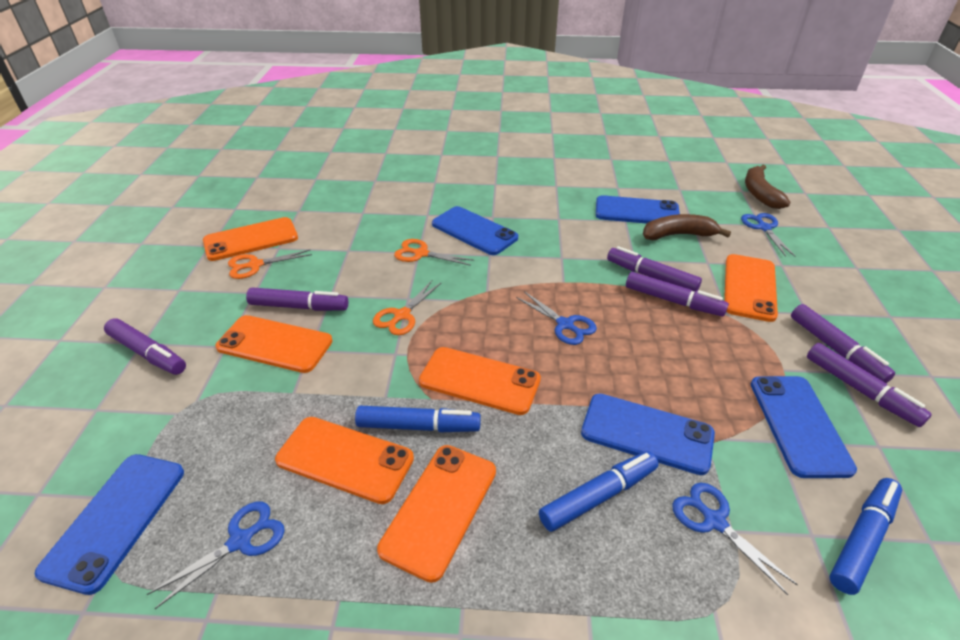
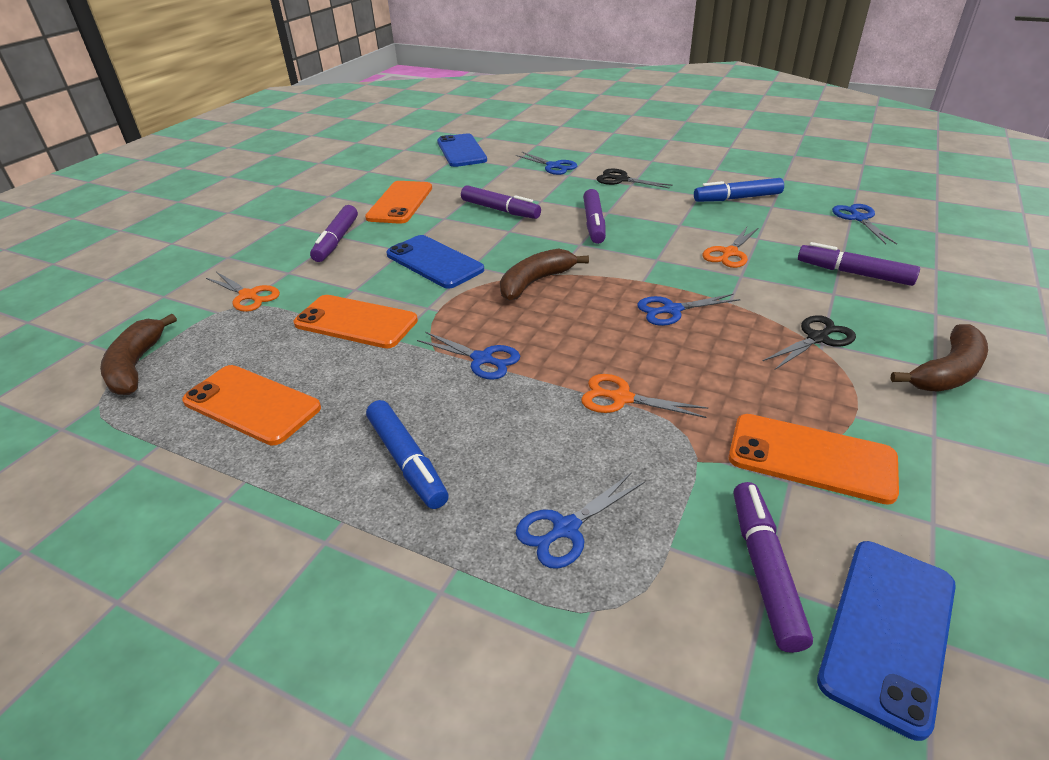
black scissors: 0 -> 2
blue marker: 3 -> 2
blue phone: 5 -> 3
blue scissors: 4 -> 5
brown banana: 2 -> 3
orange phone: 6 -> 4
purple marker: 6 -> 5

